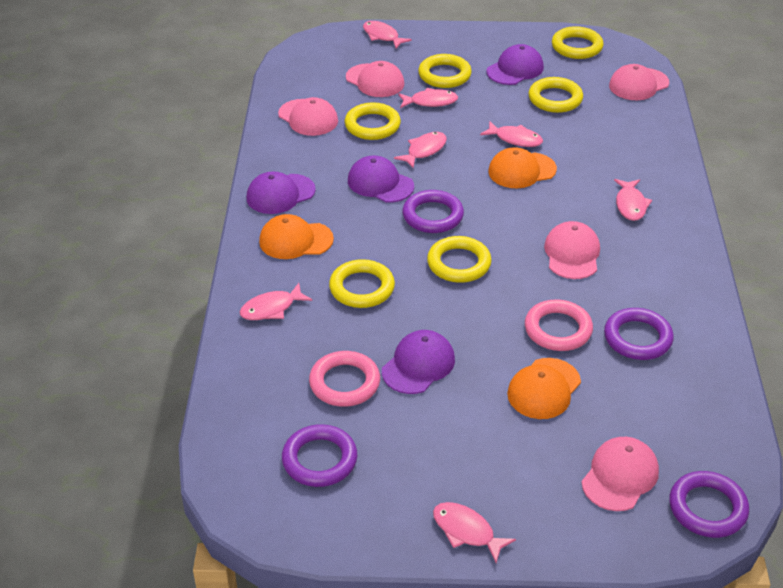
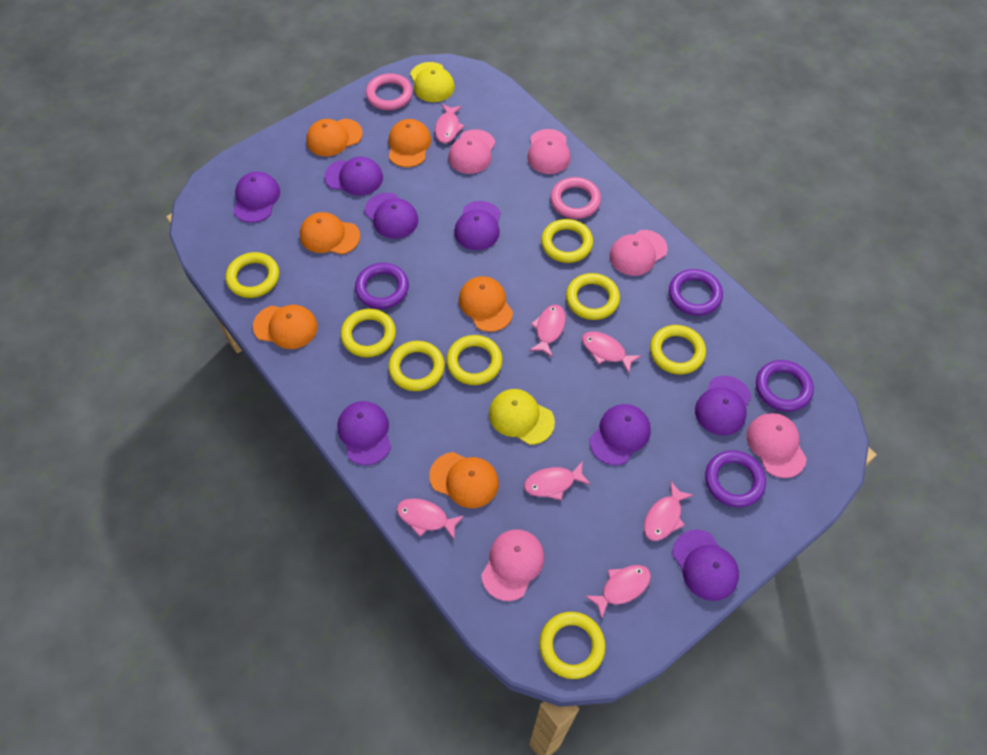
orange cap: 3 -> 6
purple cap: 4 -> 8
yellow cap: 0 -> 2
yellow ring: 6 -> 8

